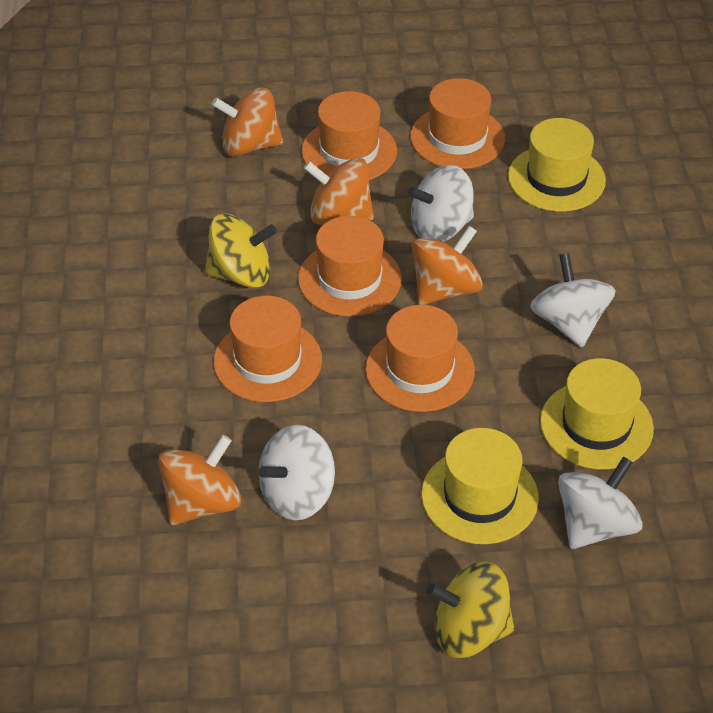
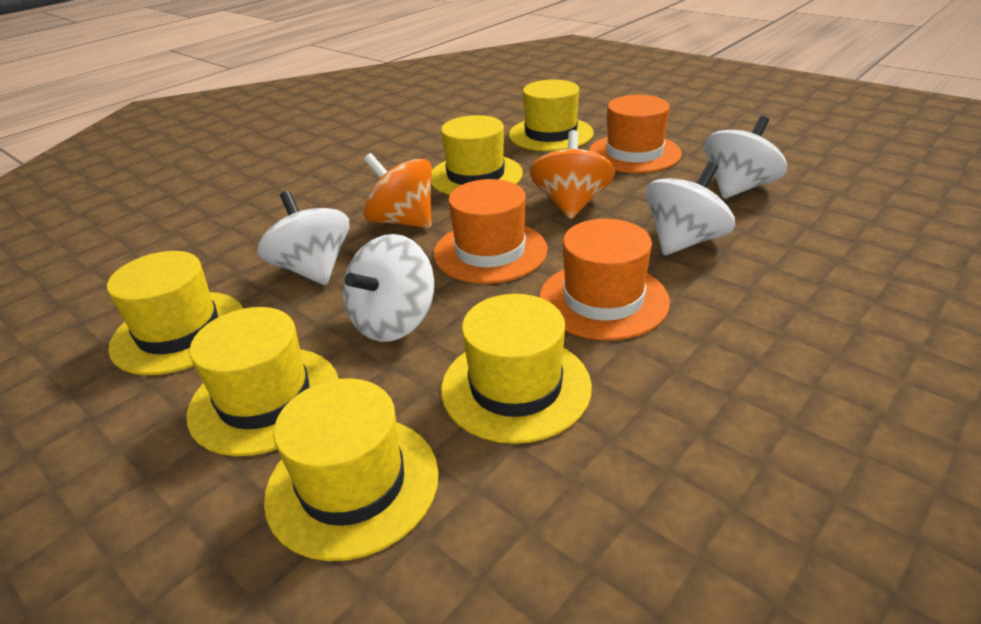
orange hat: 5 -> 3
orange spinning top: 4 -> 2
yellow hat: 3 -> 6
yellow spinning top: 2 -> 0

